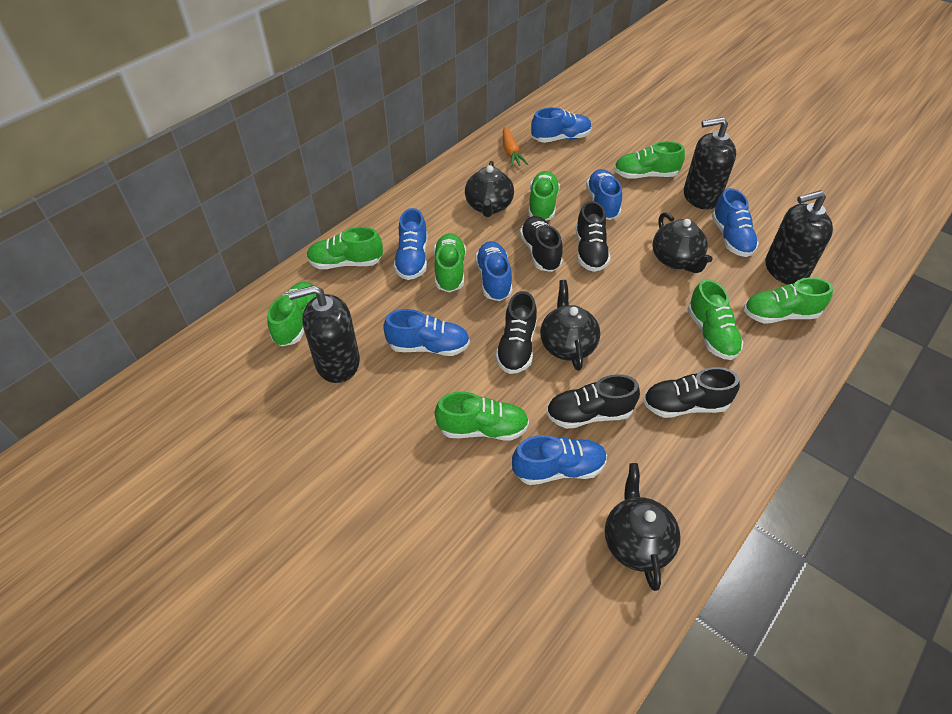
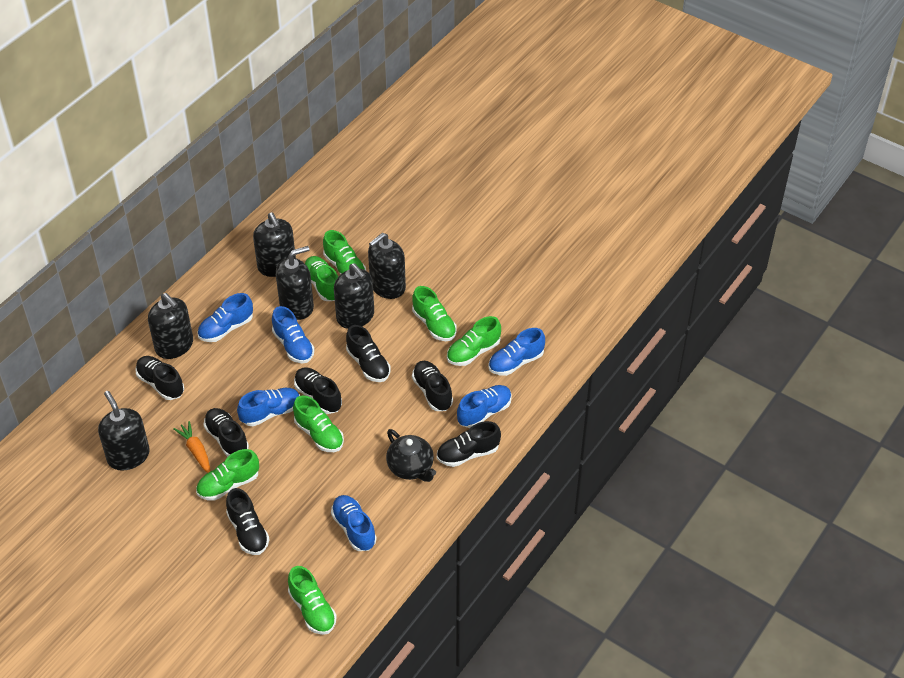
black shoe: 5 -> 7
black soap dispenser: 3 -> 6
black teapot: 4 -> 1
blue shoe: 7 -> 6
green shoe: 8 -> 7

